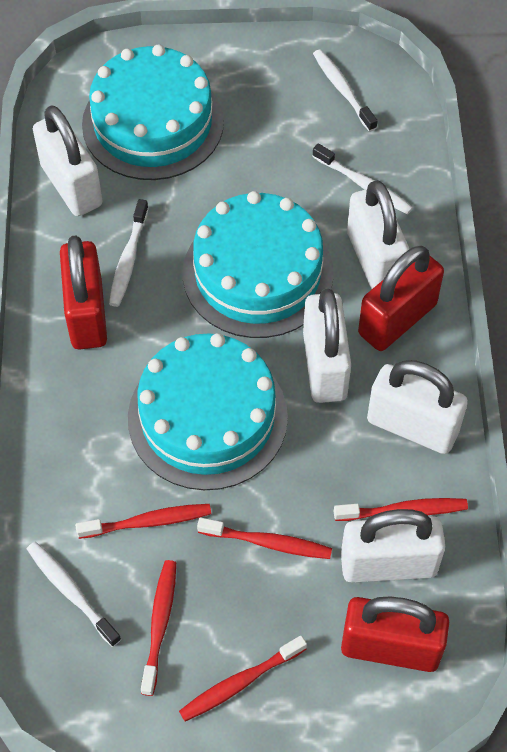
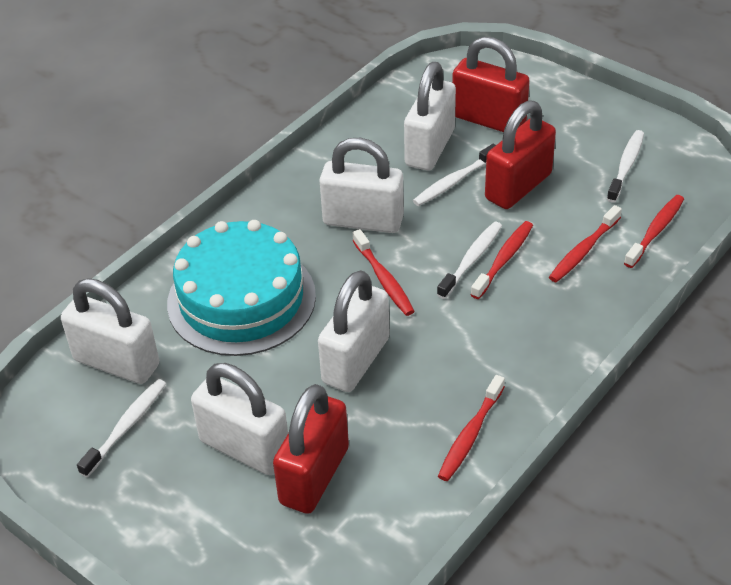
turquoise cake: 3 -> 1

